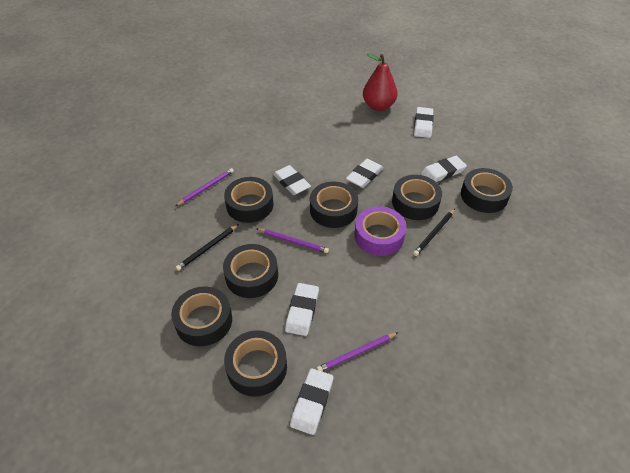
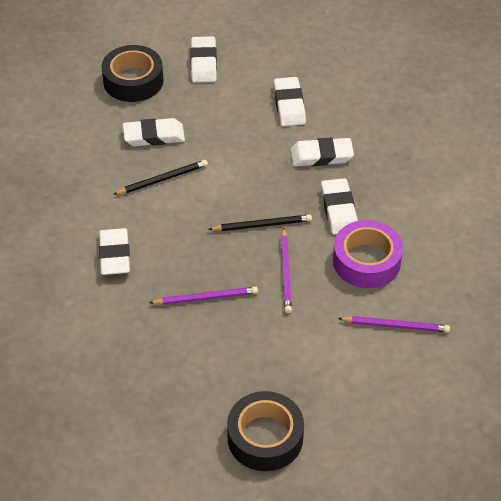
black tape: 7 -> 2
red pear: 1 -> 0

